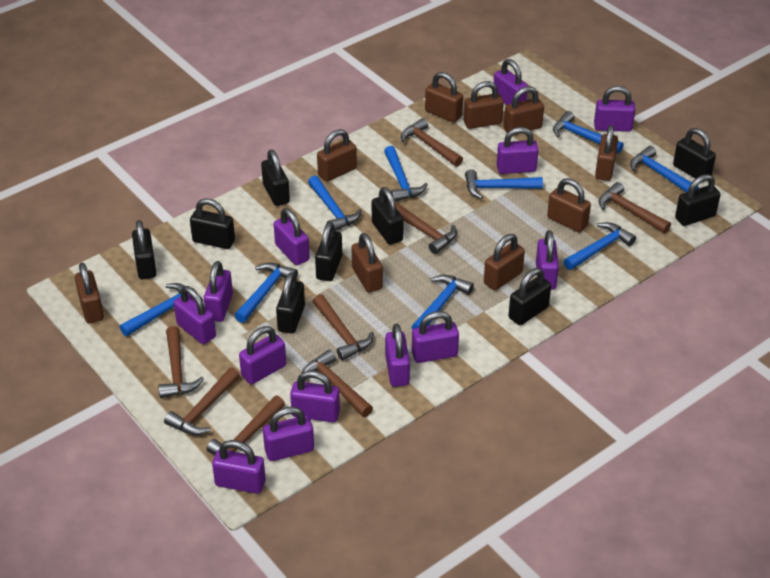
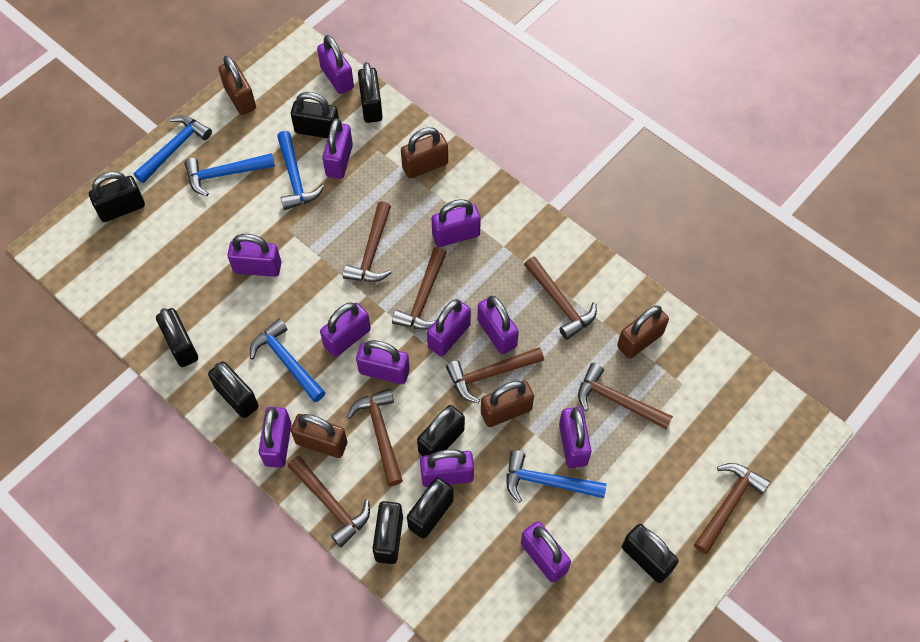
blue hammer: 9 -> 5
brown padlock: 9 -> 5
purple padlock: 13 -> 12

